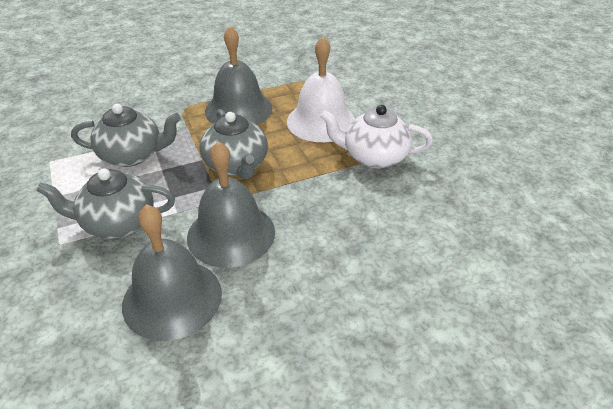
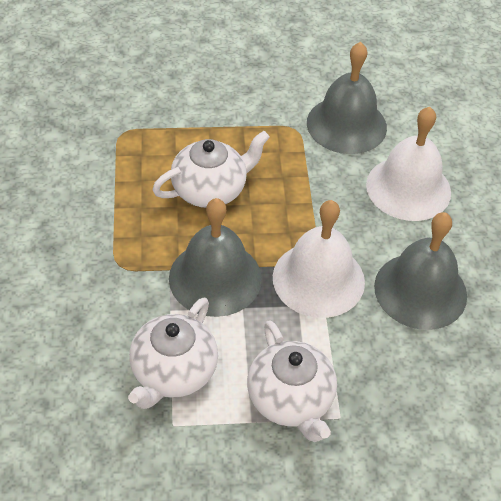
grey teapot: 3 -> 0
white bell: 1 -> 2
white teapot: 1 -> 3

